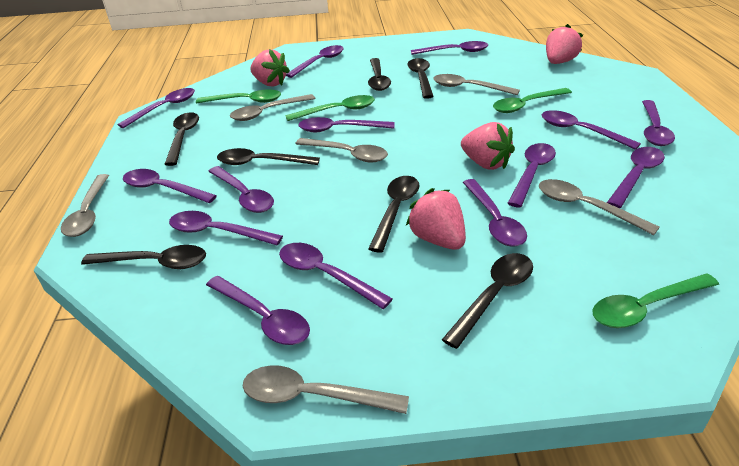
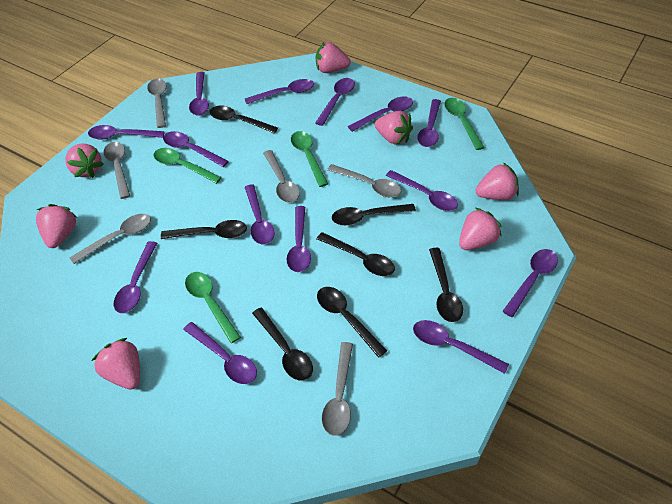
pink strawberry: 4 -> 7

